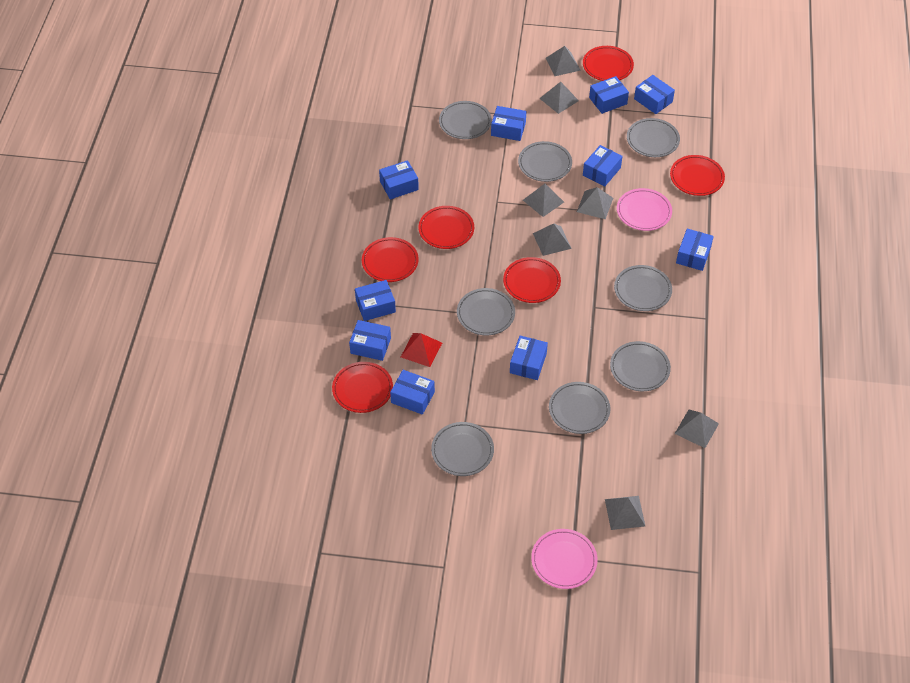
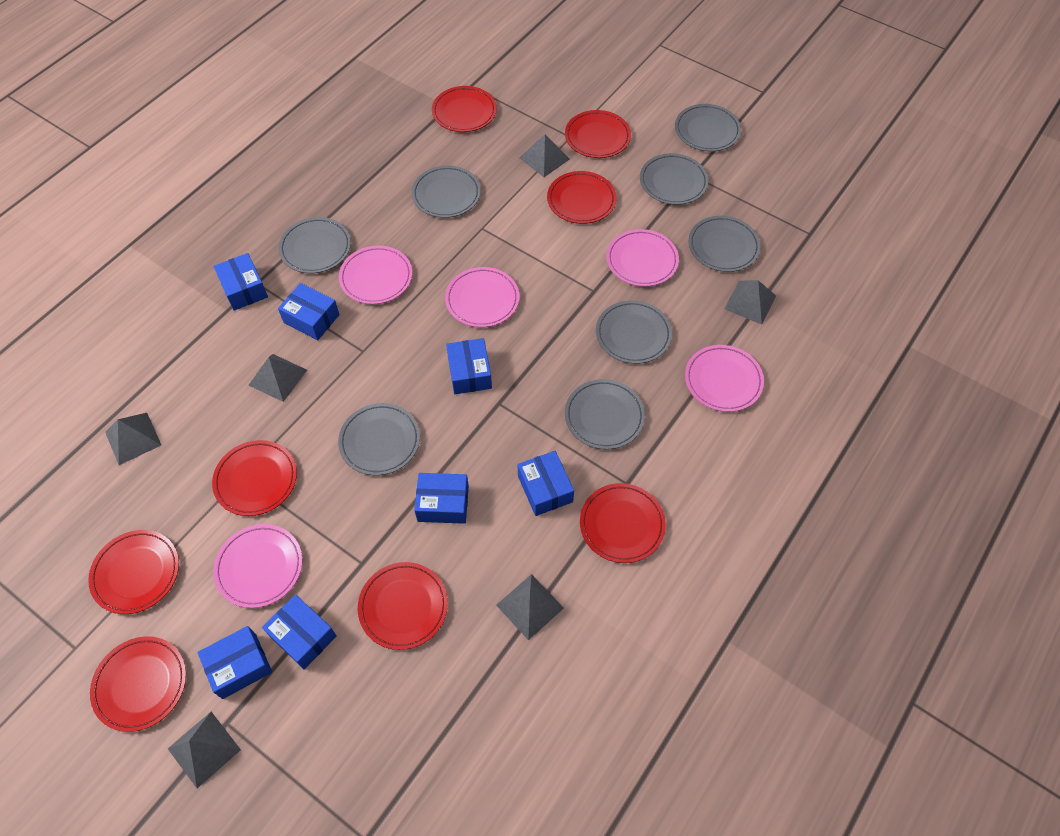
blue box: 10 -> 7
grey pyramid: 7 -> 6
pink plate: 2 -> 5
red plate: 6 -> 8
red pyramid: 1 -> 0

